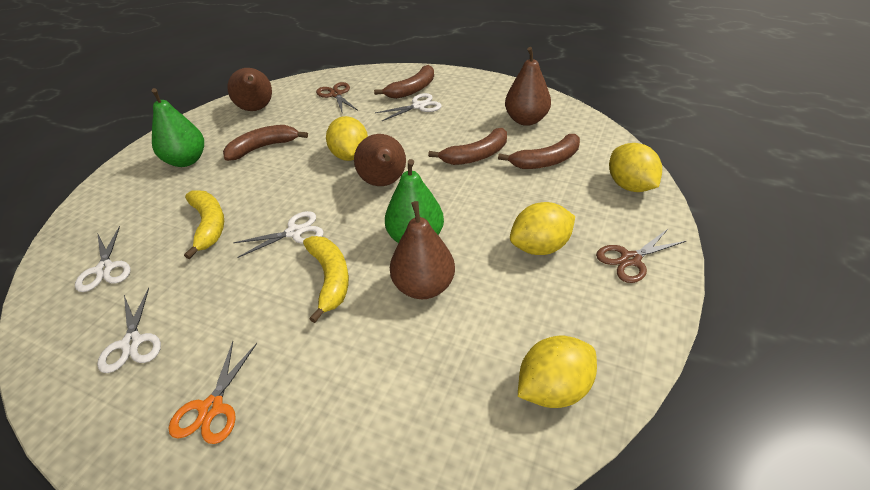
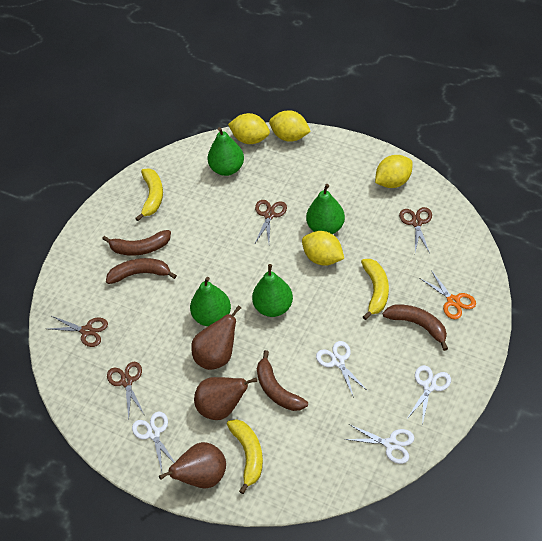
brown pear: 4 -> 3
brown scissors: 2 -> 4
green pear: 2 -> 4
yellow banana: 2 -> 3

